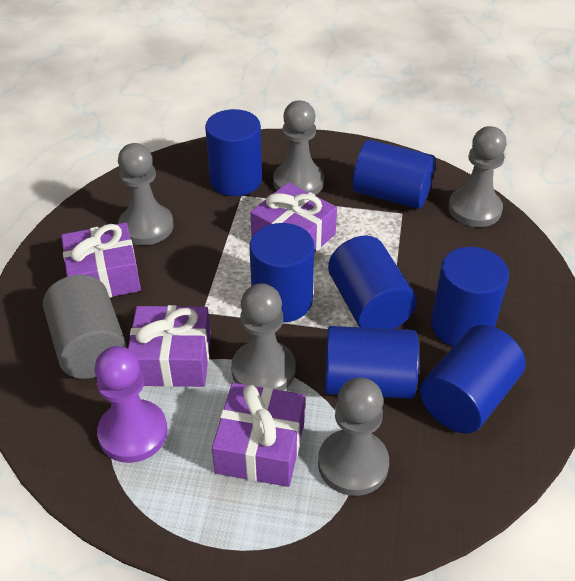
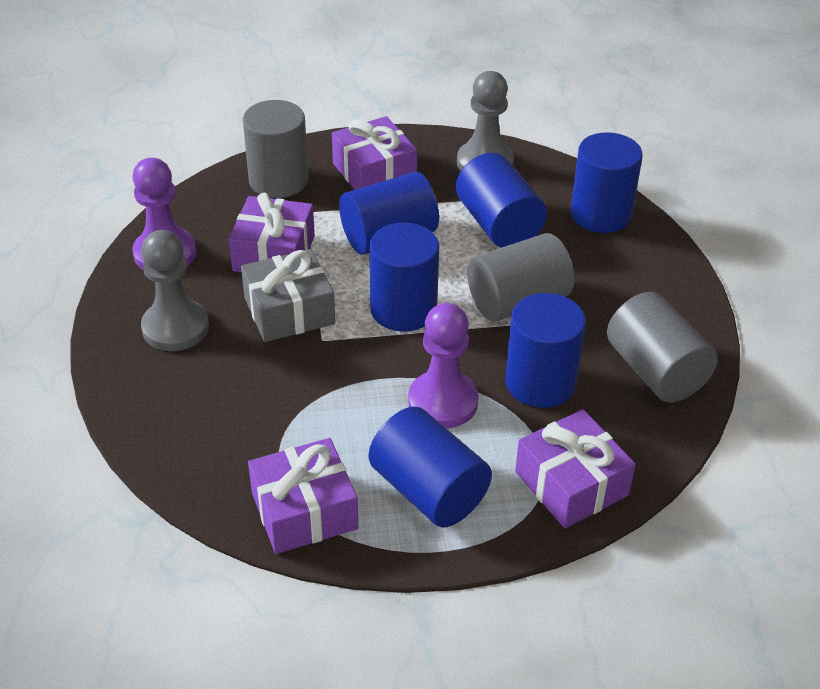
blue cylinder: 7 -> 6
grey cylinder: 1 -> 3
grey gift: 0 -> 1
grey pawn: 5 -> 2
purple pawn: 1 -> 2

